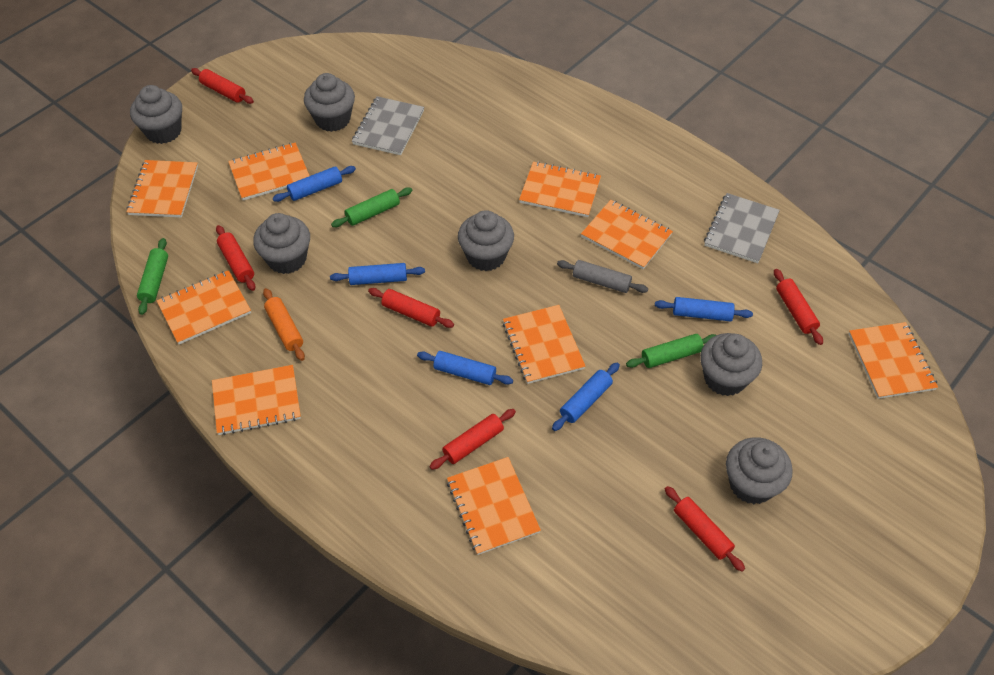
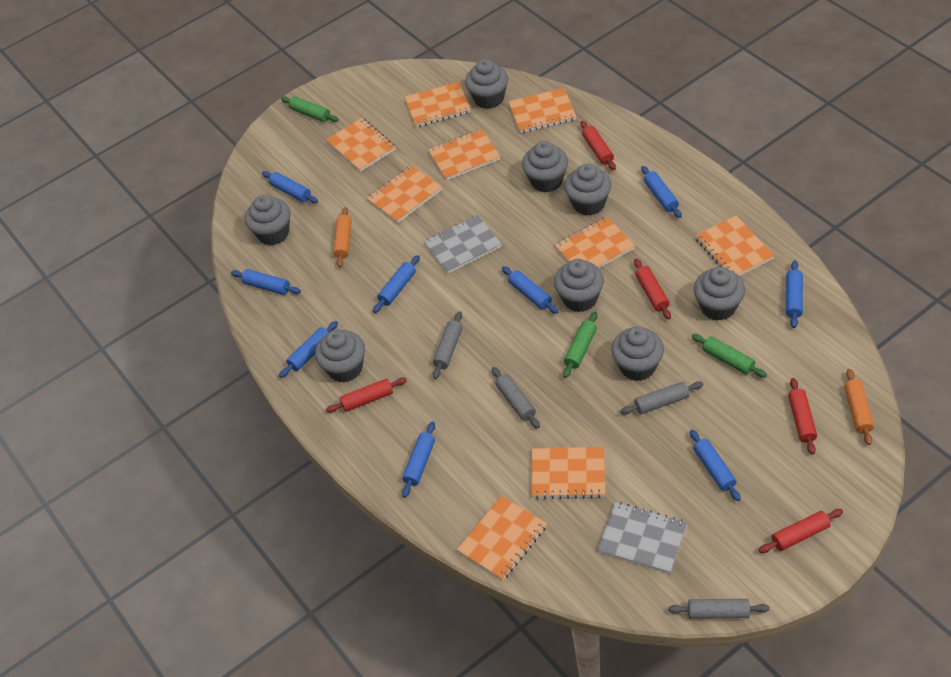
blue rolling pin: 5 -> 9
grey cupcake: 6 -> 8
grey rolling pin: 1 -> 4
orange rolling pin: 1 -> 2
red rolling pin: 6 -> 5

